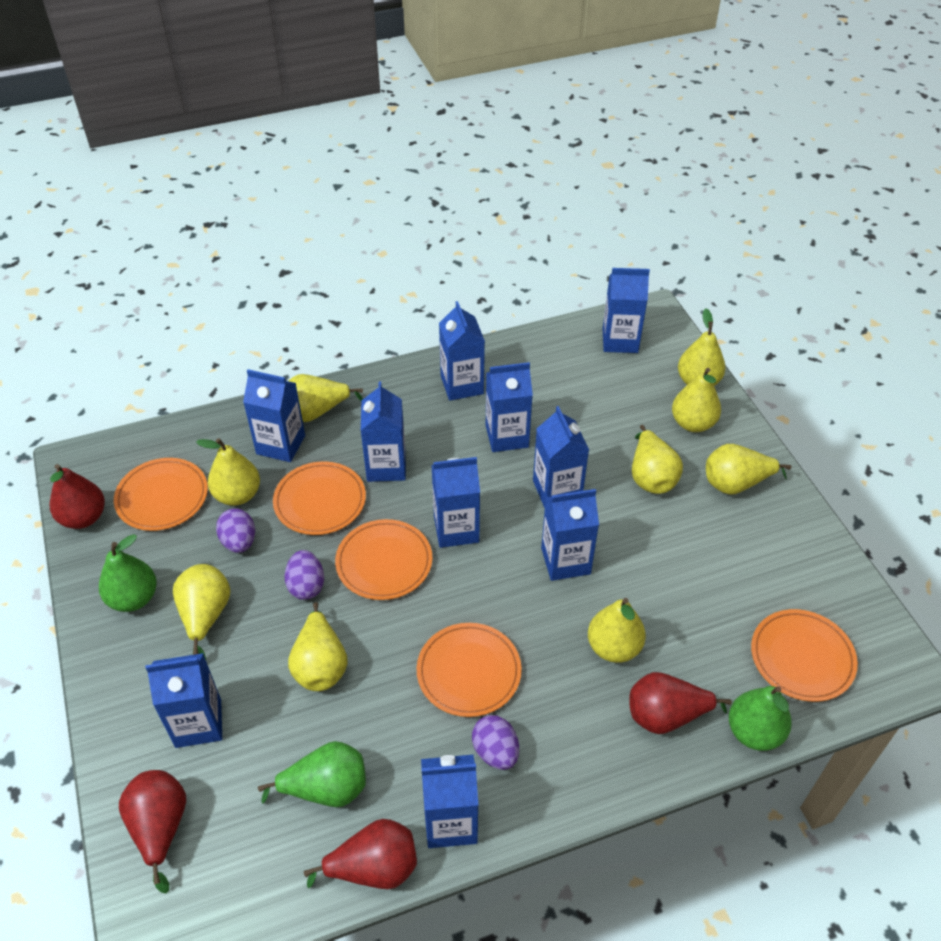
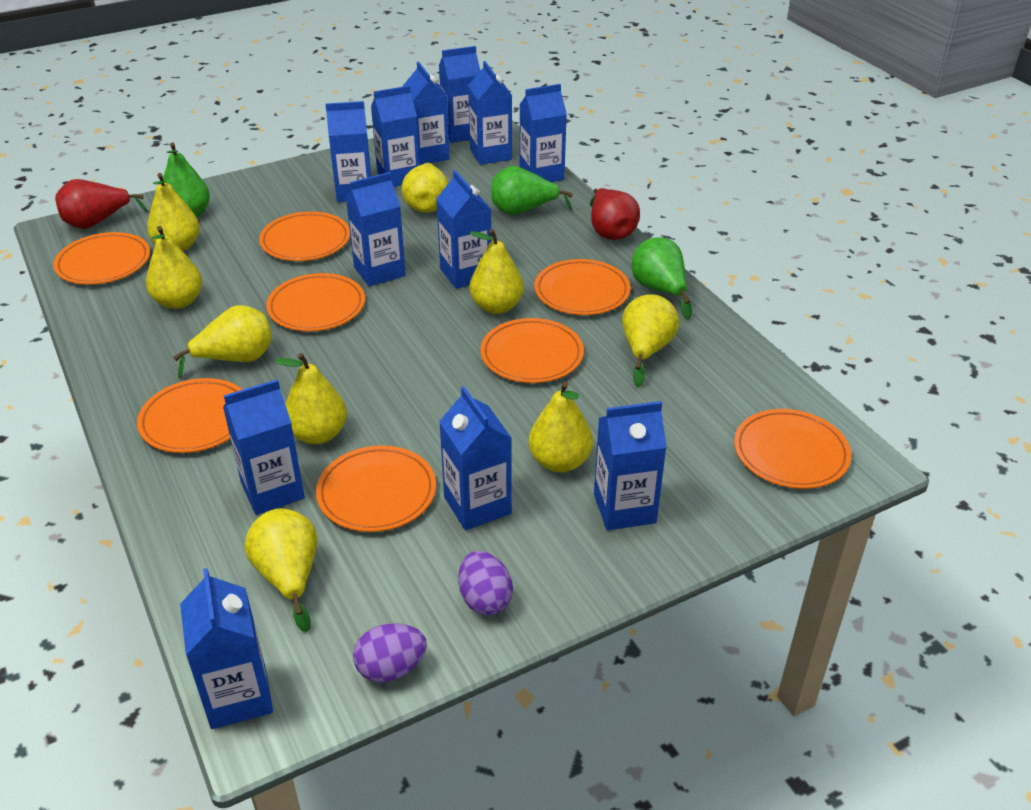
blue carton: 10 -> 12
orange plate: 5 -> 8
purple egg: 3 -> 2
red pear: 4 -> 2

